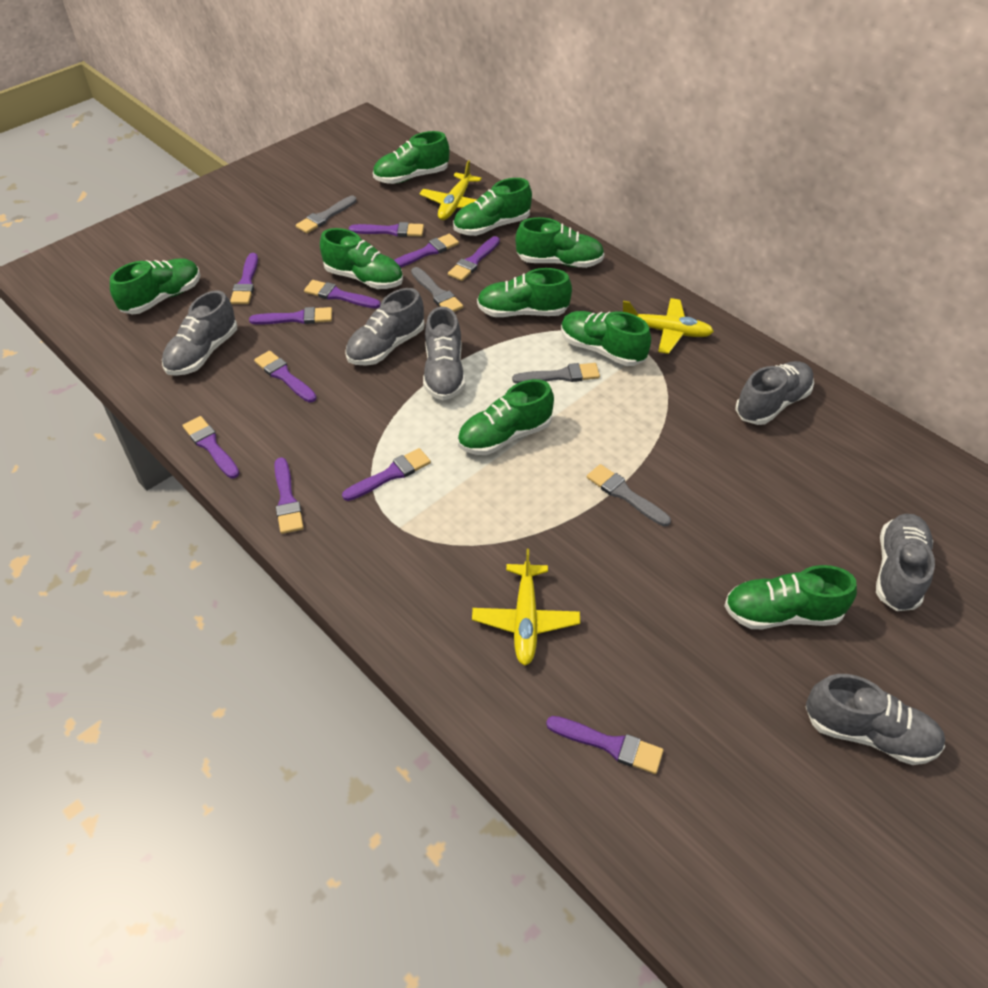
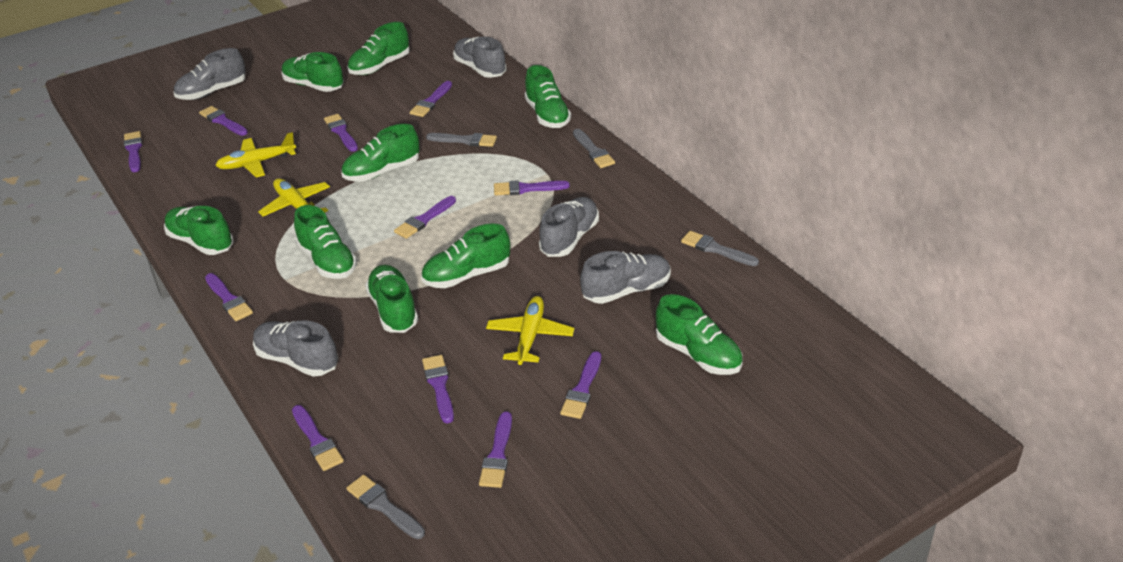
grey shoe: 6 -> 5

